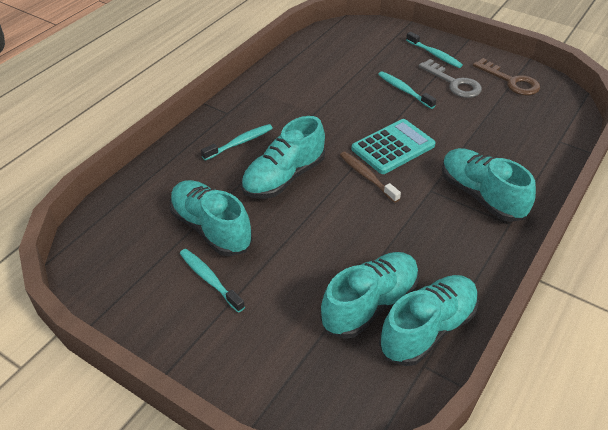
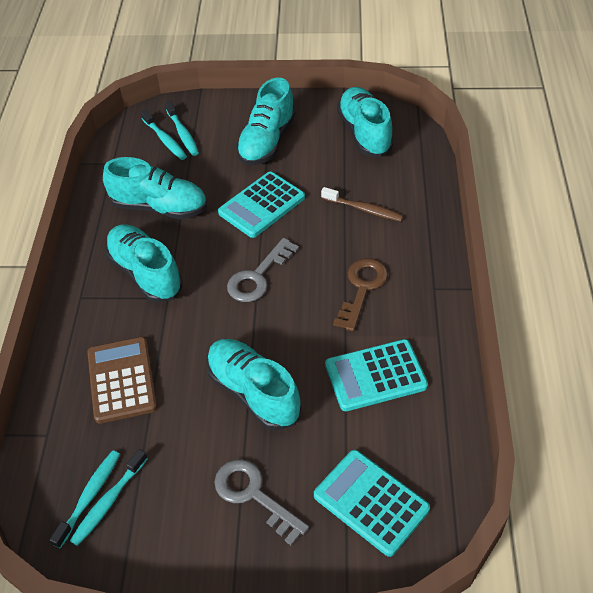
brown calculator: 0 -> 1
grey key: 1 -> 2
turquoise calculator: 1 -> 3

